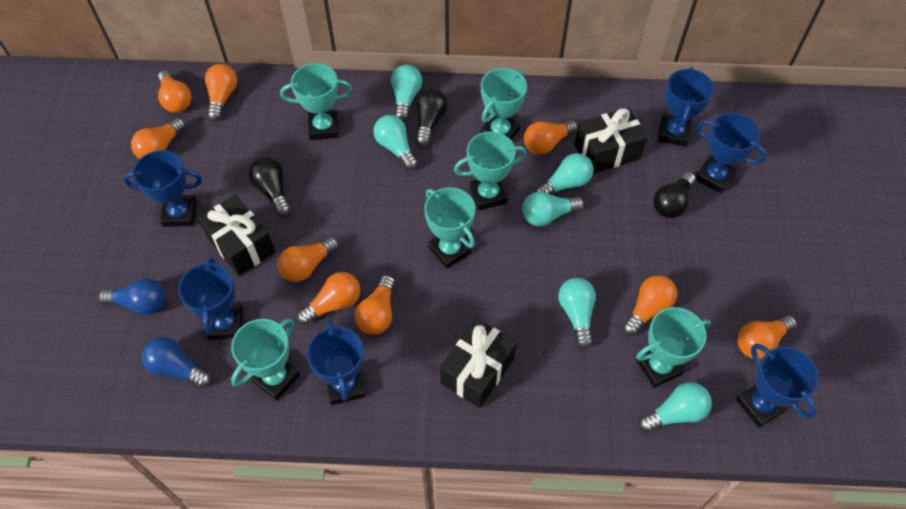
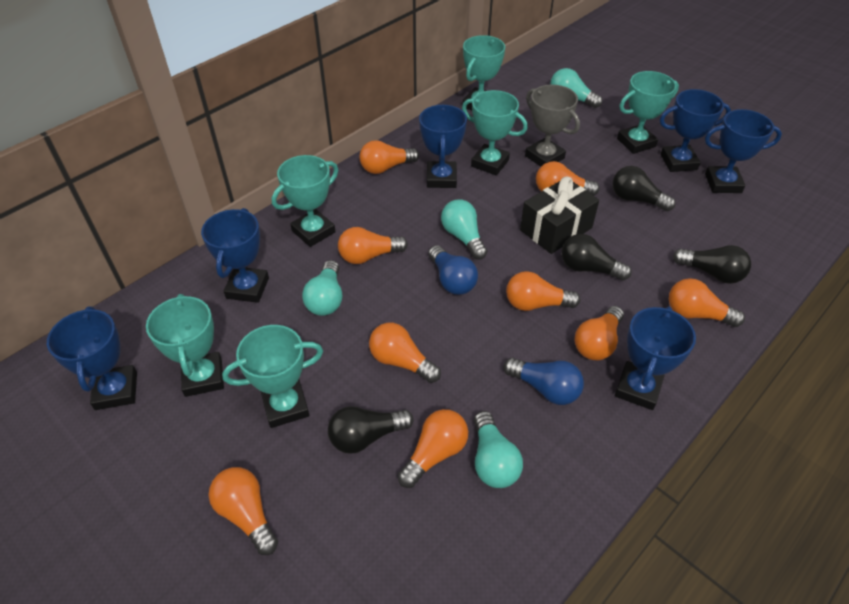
black gift: 3 -> 1
black light bulb: 3 -> 4
grey trophy: 0 -> 1
turquoise light bulb: 6 -> 4

